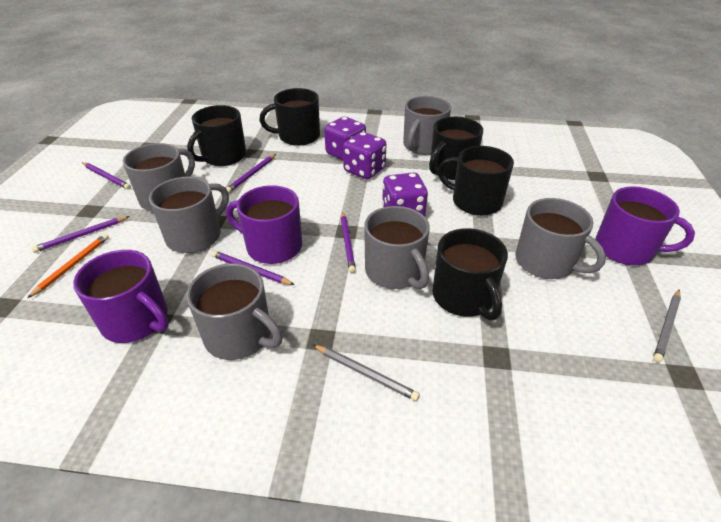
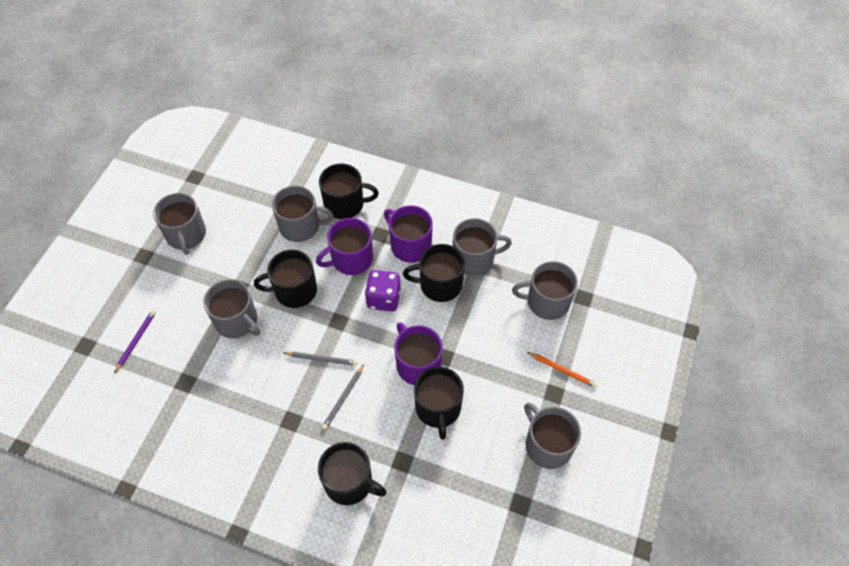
purple dice: 3 -> 1
purple pencil: 5 -> 1

